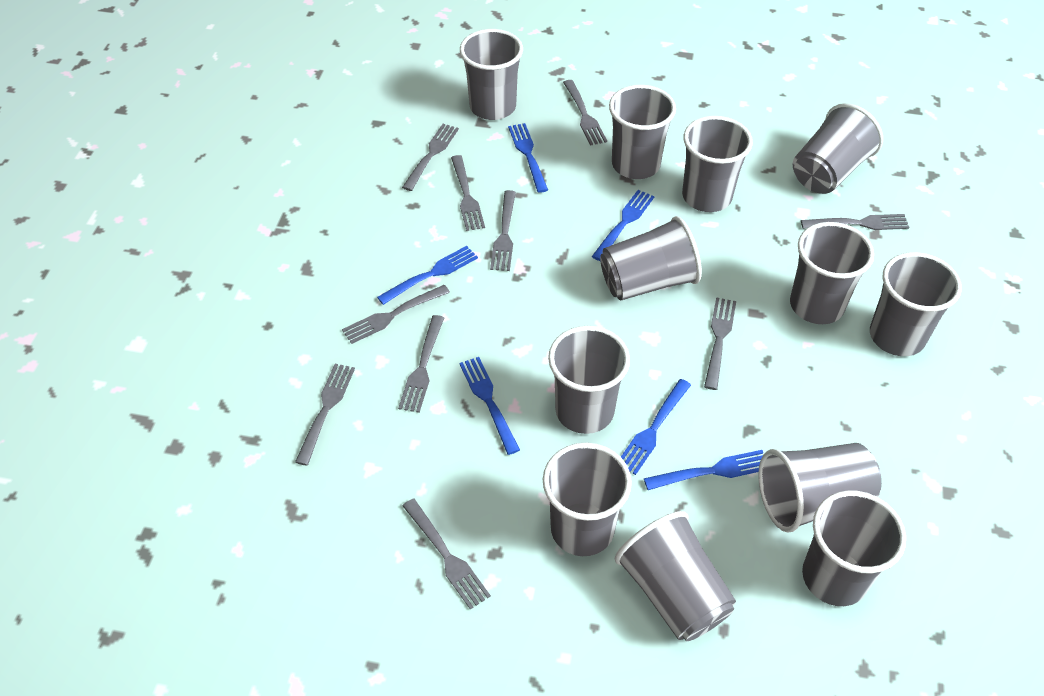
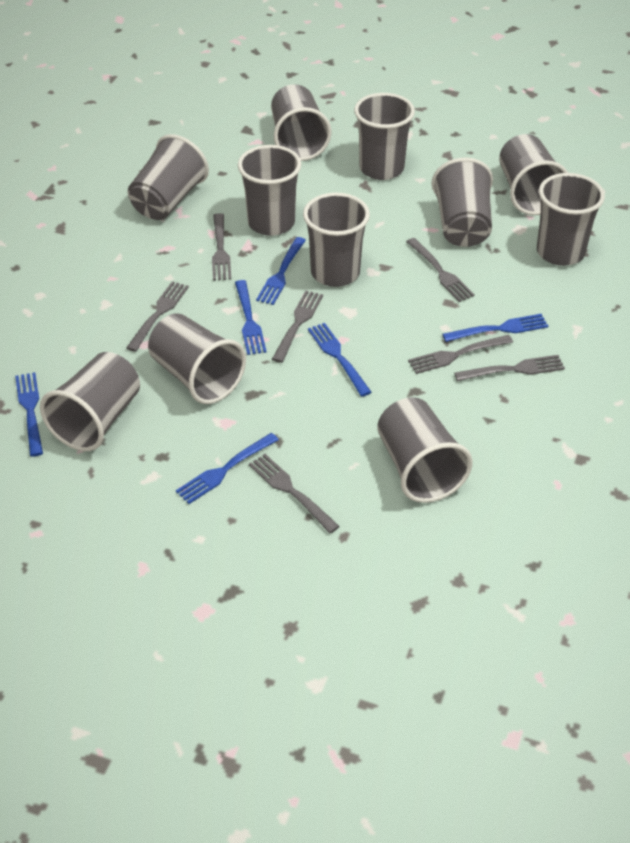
grey cup: 12 -> 11
grey fork: 10 -> 7

